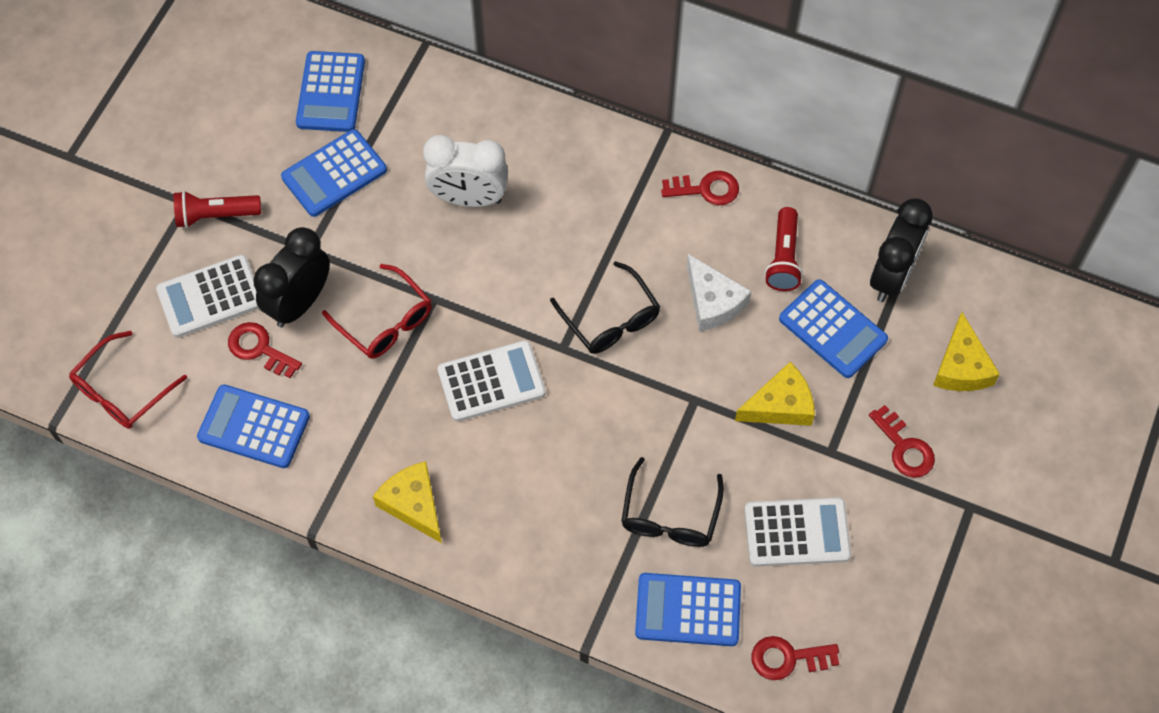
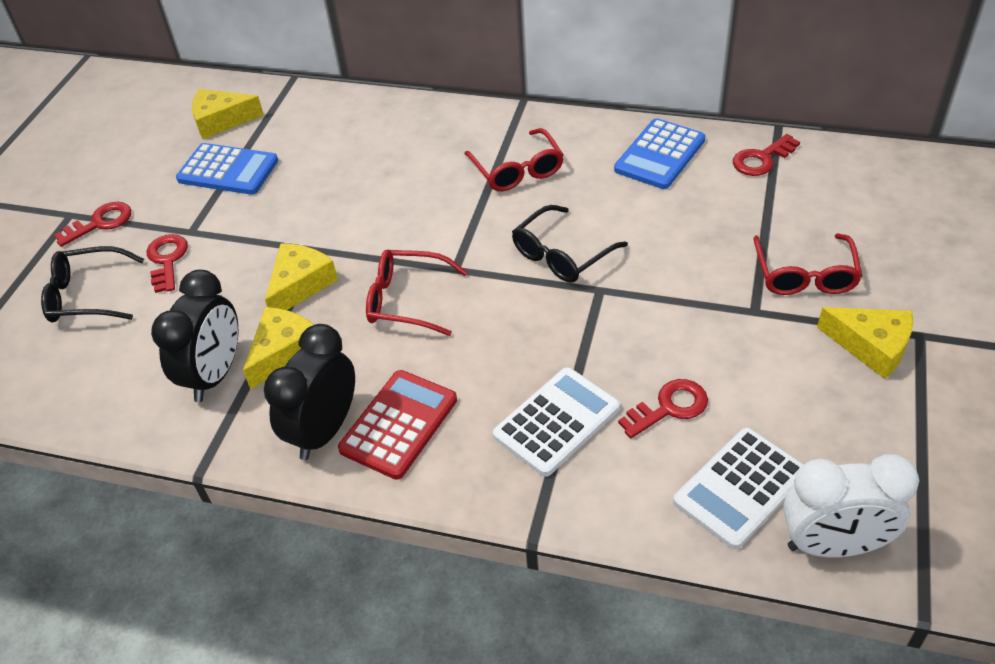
blue calculator: 5 -> 2
red calculator: 0 -> 1
red flashlight: 2 -> 0
red glasses: 2 -> 3
white calculator: 3 -> 2
white cheese: 1 -> 0
yellow cheese: 3 -> 4

